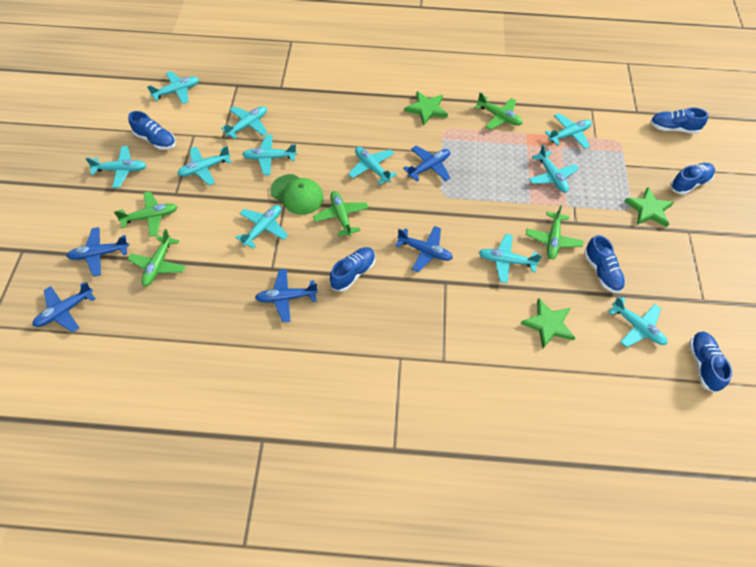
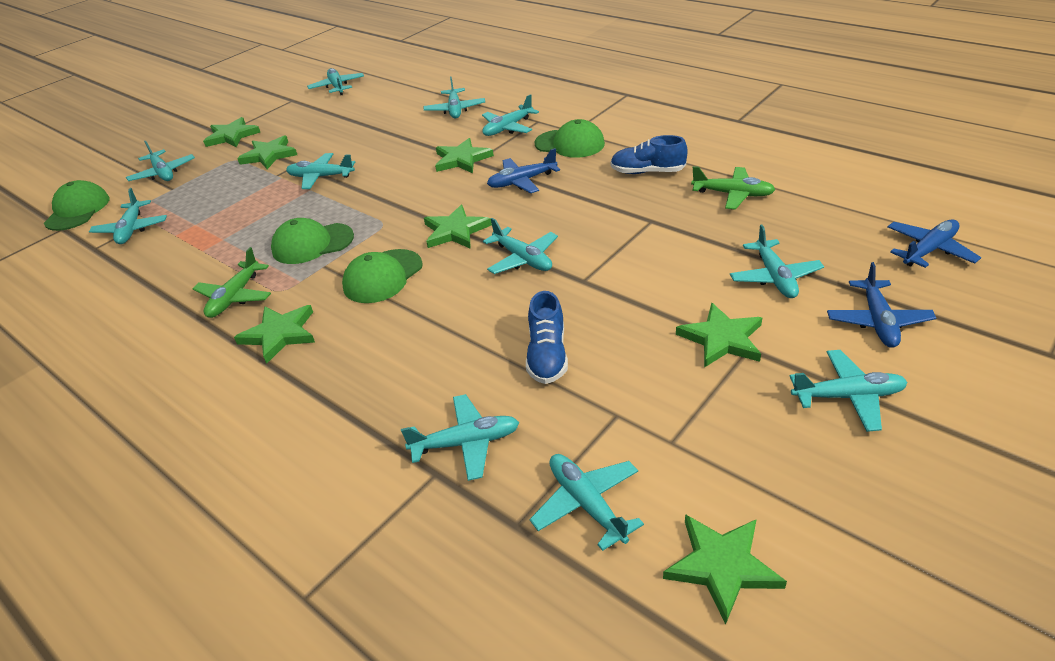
blue plane: 5 -> 3
blue shoe: 6 -> 2
green cap: 1 -> 4
green plane: 5 -> 2
green star: 3 -> 7

